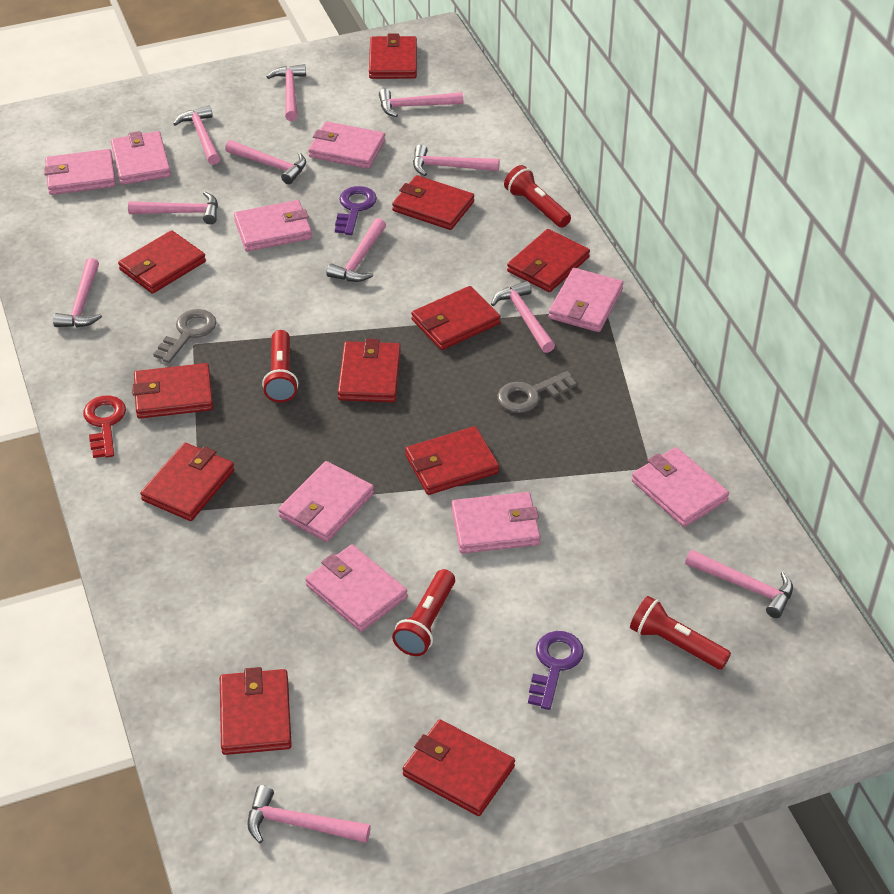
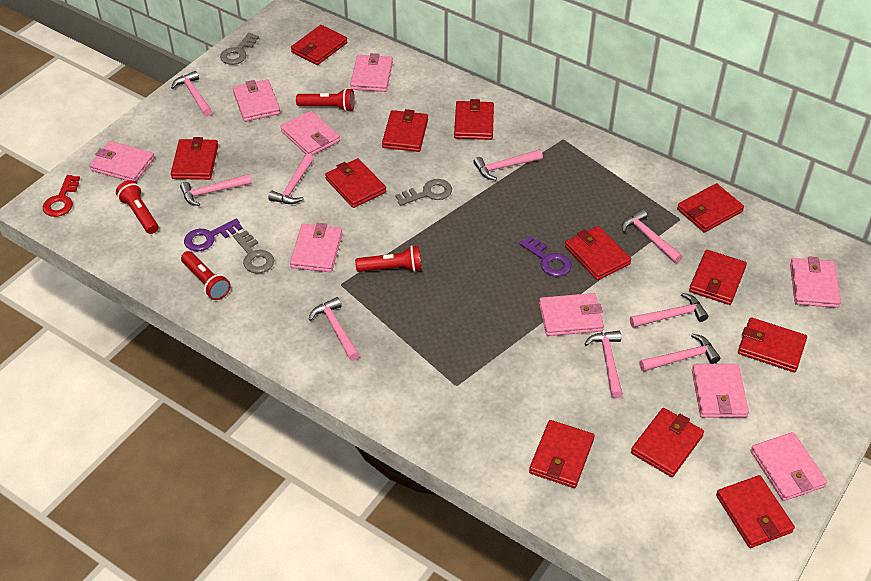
grey key: 2 -> 3
pink hammer: 11 -> 9
red wallet: 11 -> 12

